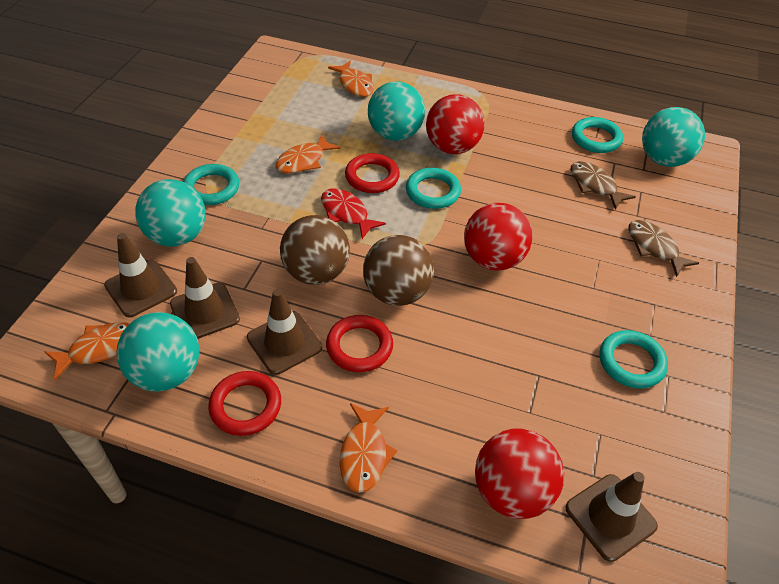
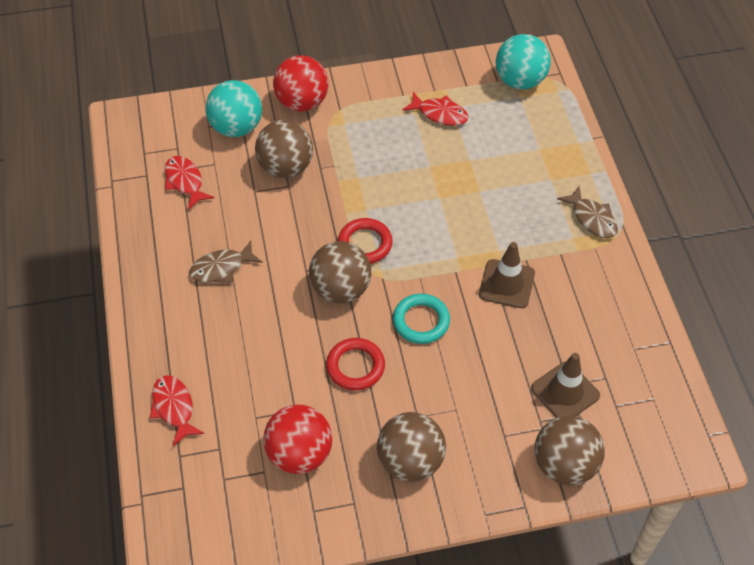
brown ball: 2 -> 4
brown traffic cone: 4 -> 2
orange fish: 4 -> 0
red ball: 3 -> 2
red fish: 1 -> 3
red ring: 3 -> 2
turquoise ball: 4 -> 2
turquoise ring: 4 -> 1

